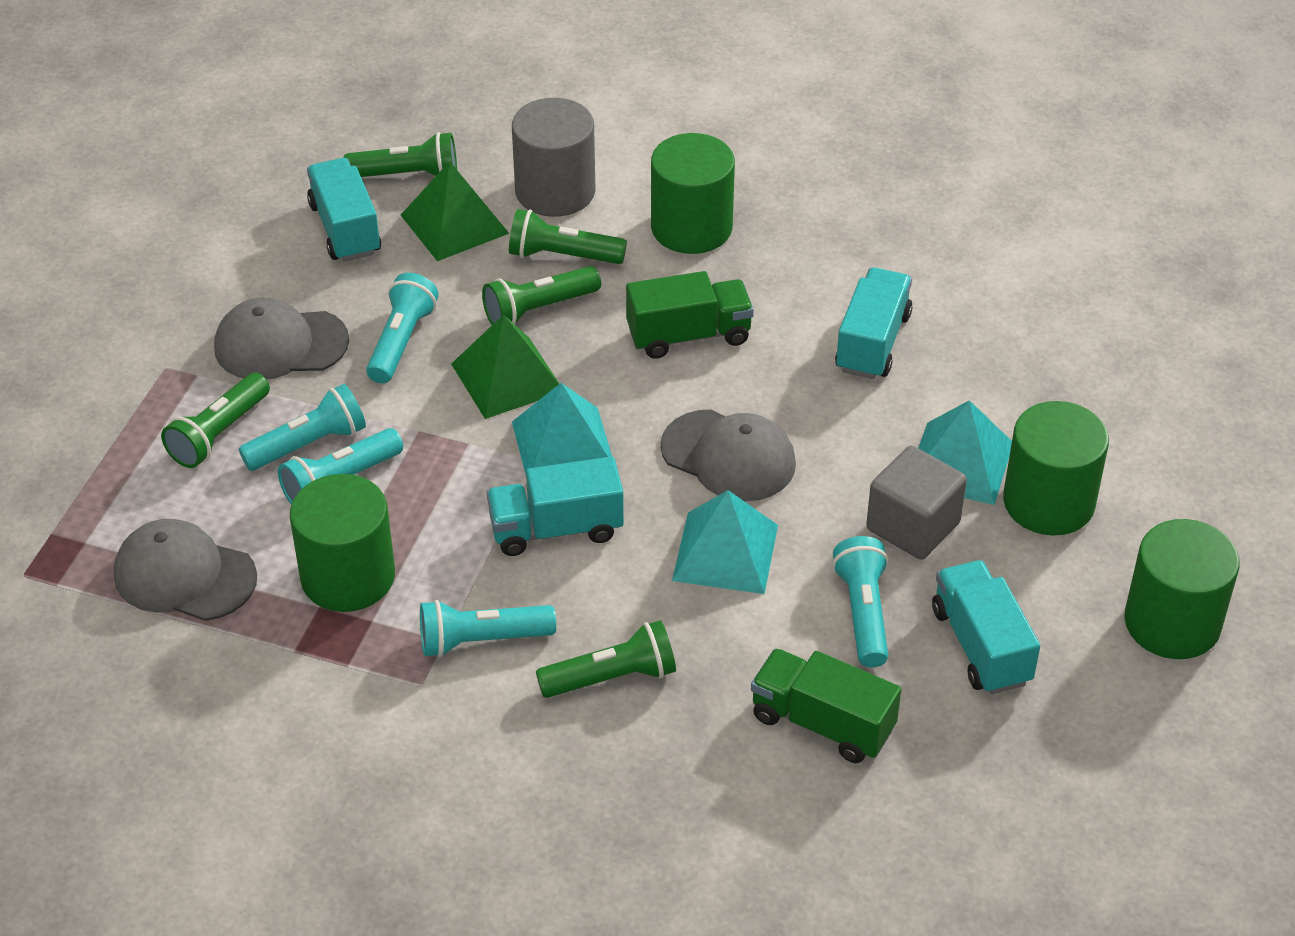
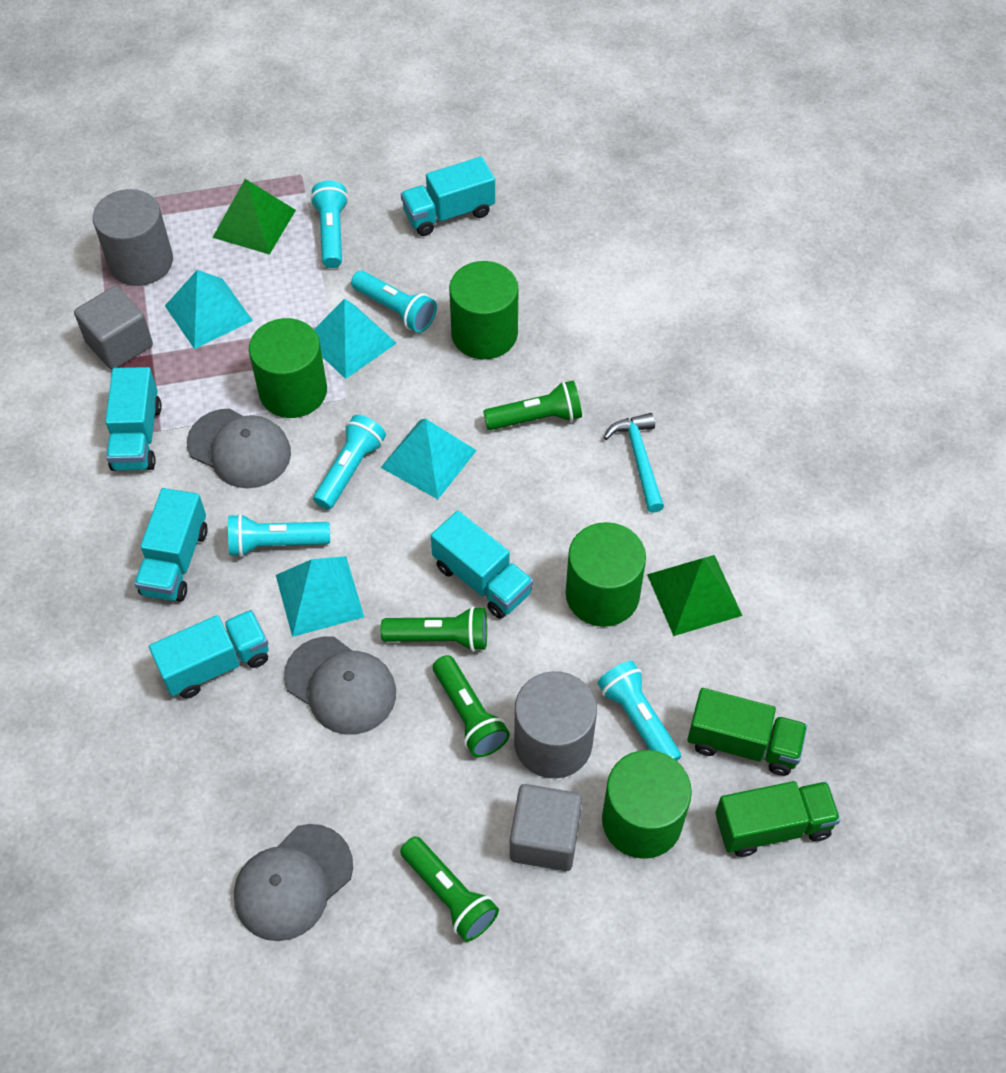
green flashlight: 5 -> 4
grey cube: 1 -> 2
grey cylinder: 1 -> 2
turquoise hammer: 0 -> 1
turquoise pyramid: 3 -> 4
turquoise truck: 4 -> 5

